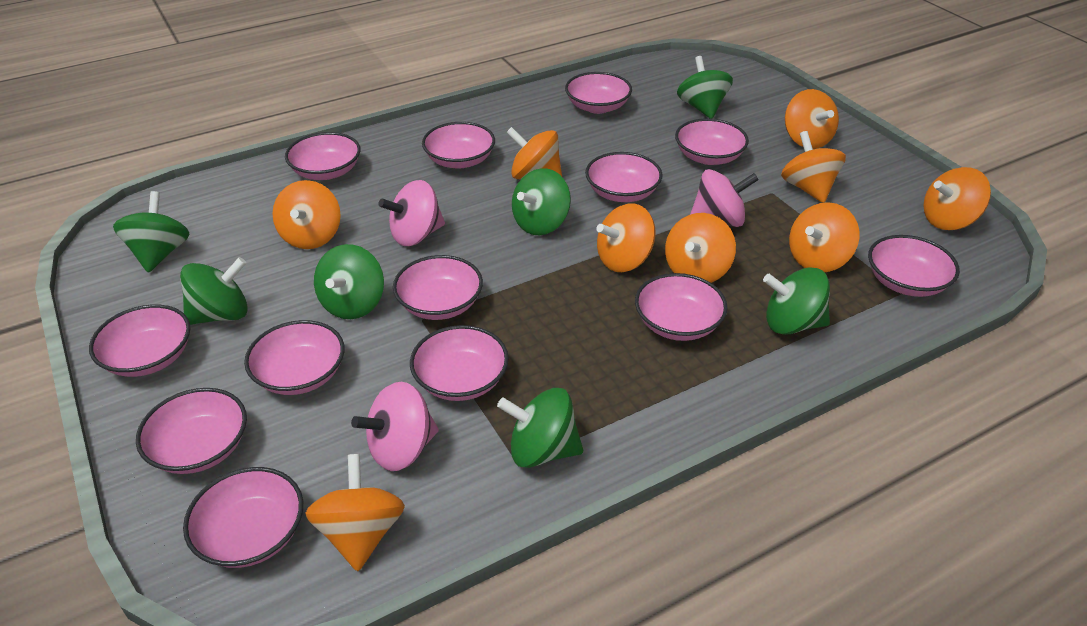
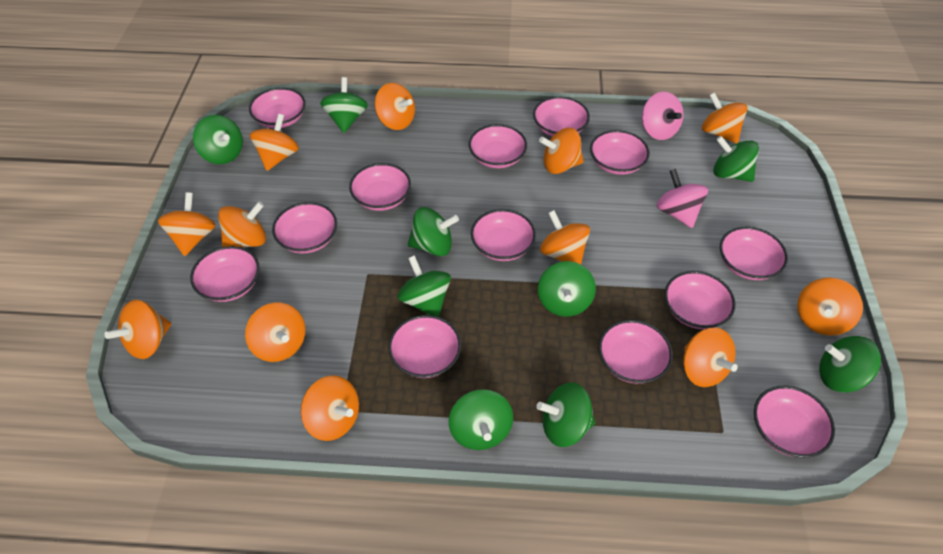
green spinning top: 7 -> 9
orange spinning top: 9 -> 12
pink spinning top: 3 -> 2

